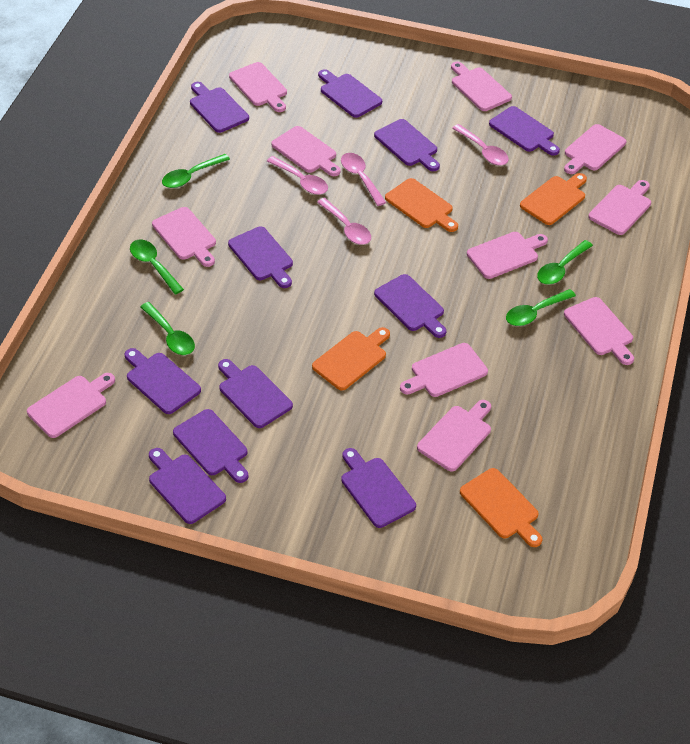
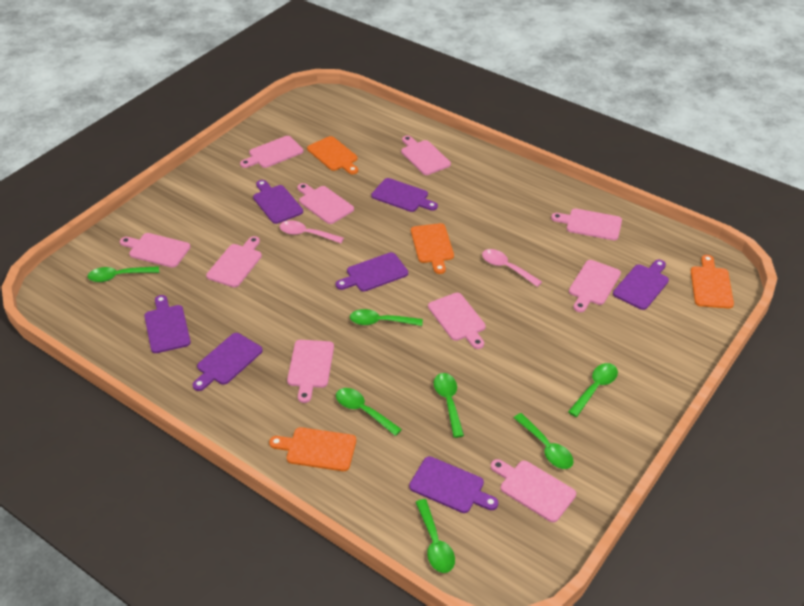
green spoon: 5 -> 7
pink cutting board: 11 -> 10
pink spoon: 4 -> 2
purple cutting board: 11 -> 7

